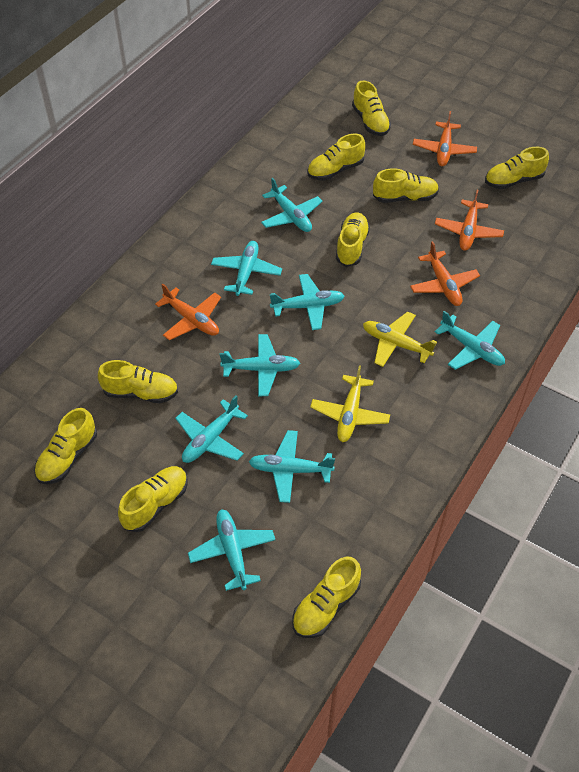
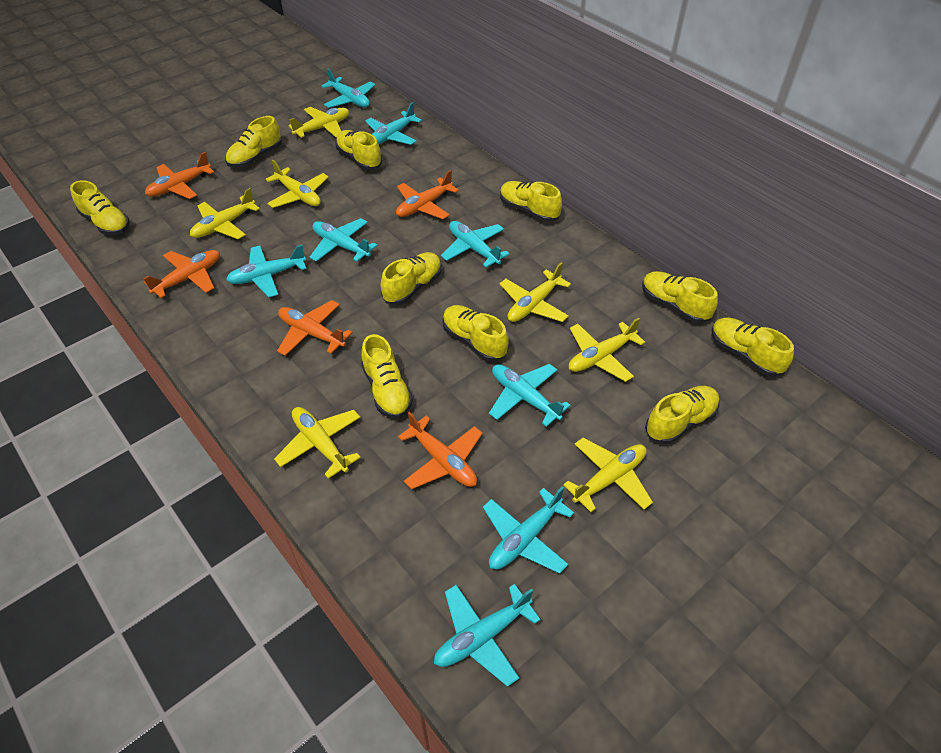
orange plane: 4 -> 5
yellow plane: 2 -> 7
yellow shoe: 9 -> 10

